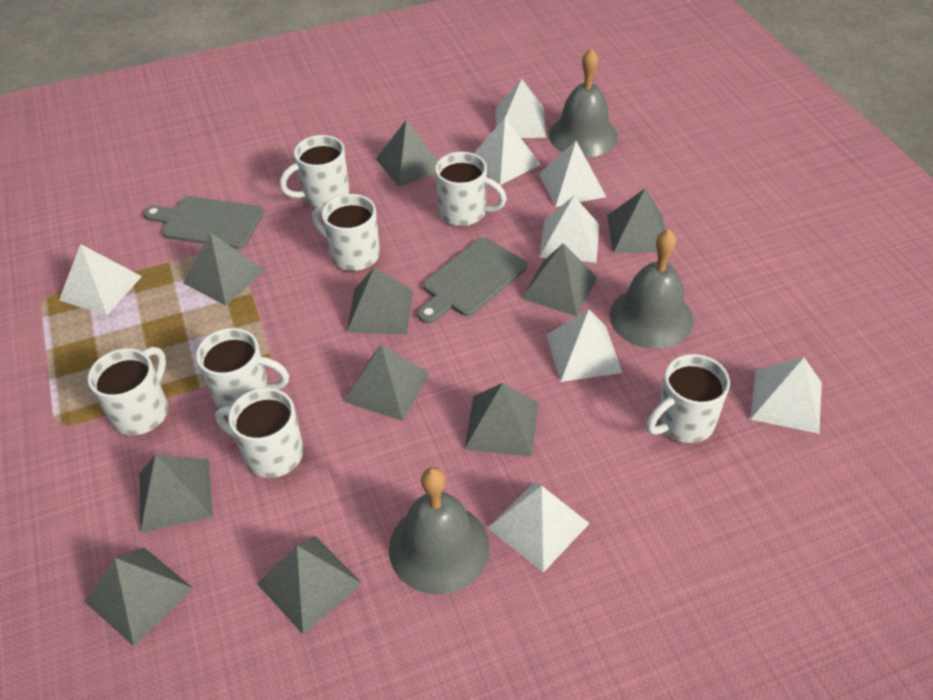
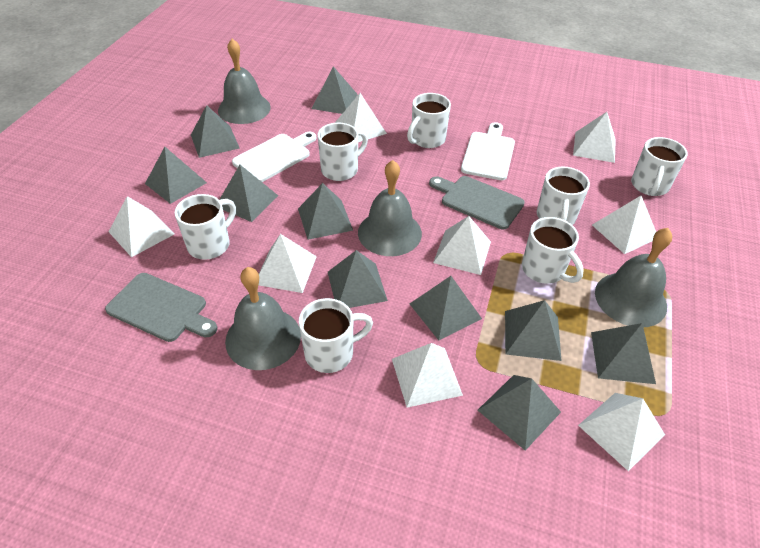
grey bell: 3 -> 4
white cutting board: 0 -> 2

